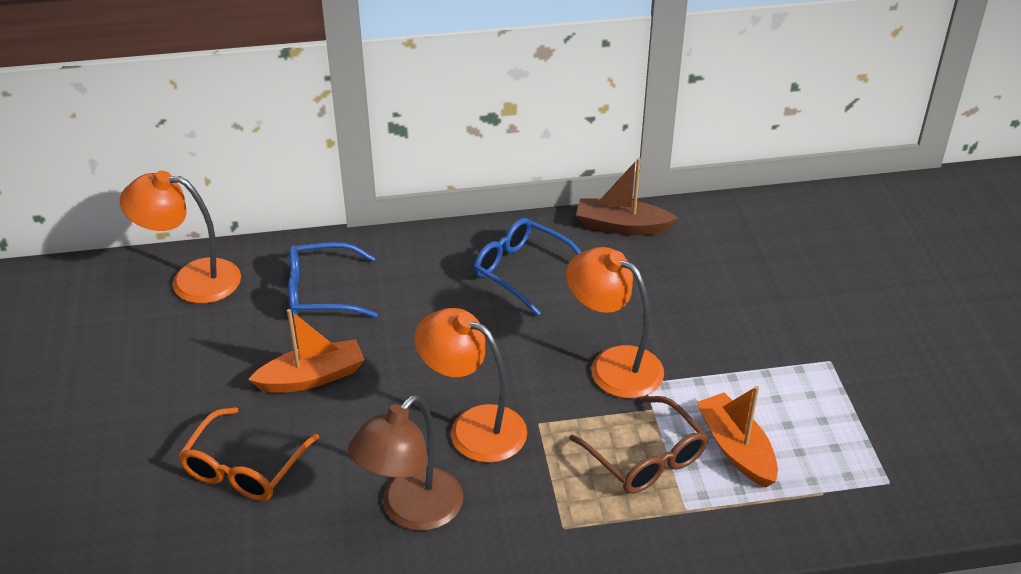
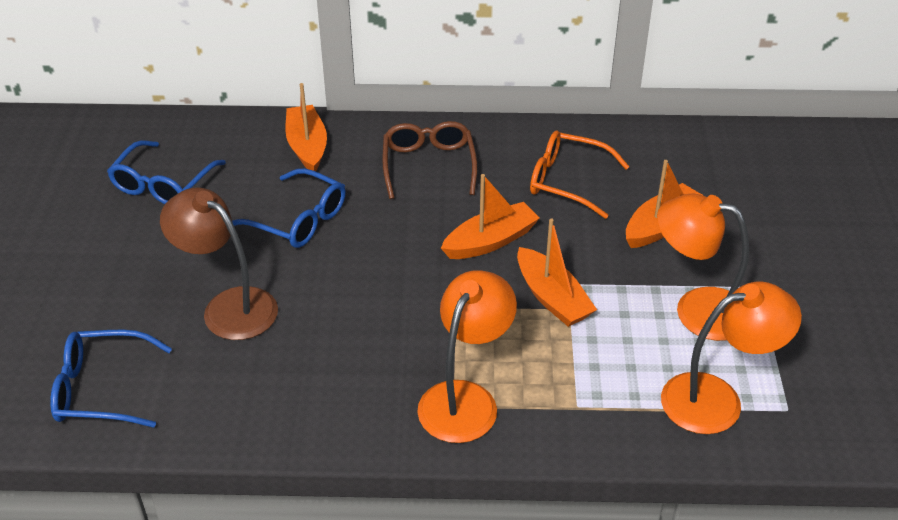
blue glasses: 2 -> 3
brown boat: 1 -> 0
orange boat: 2 -> 4

